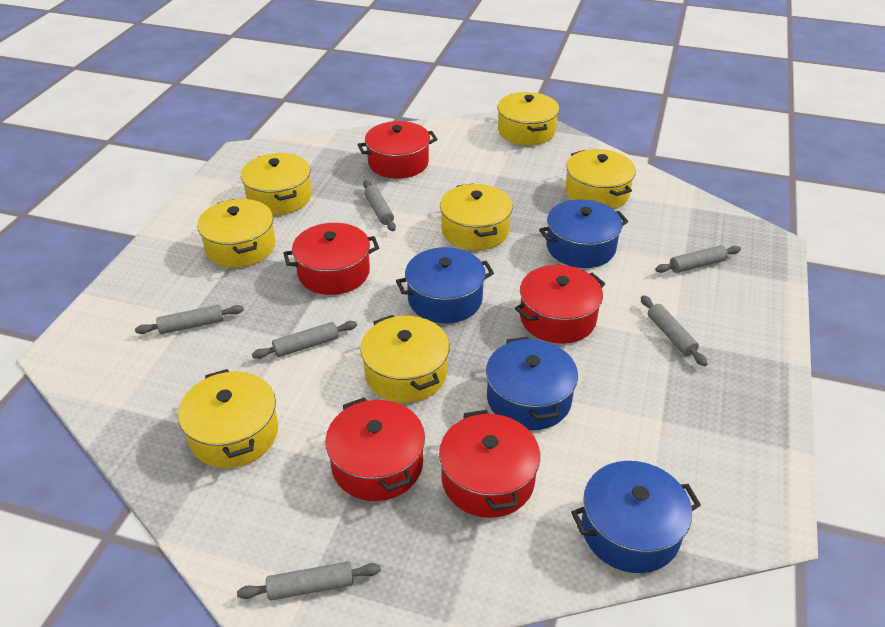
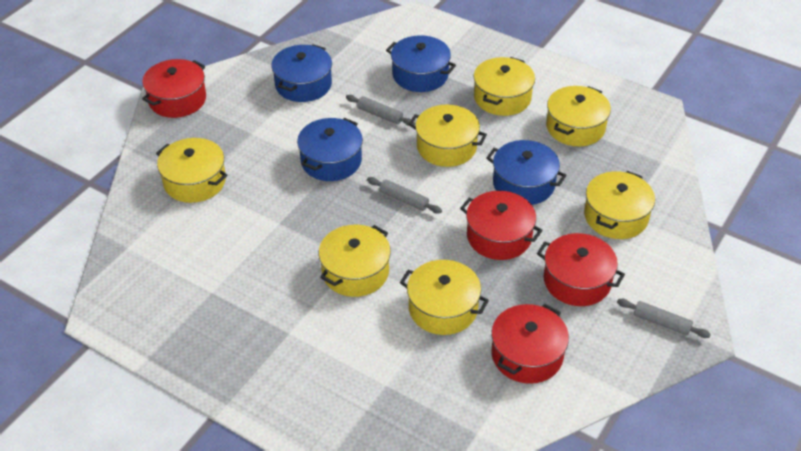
grey rolling pin: 6 -> 3
red pot: 5 -> 4

